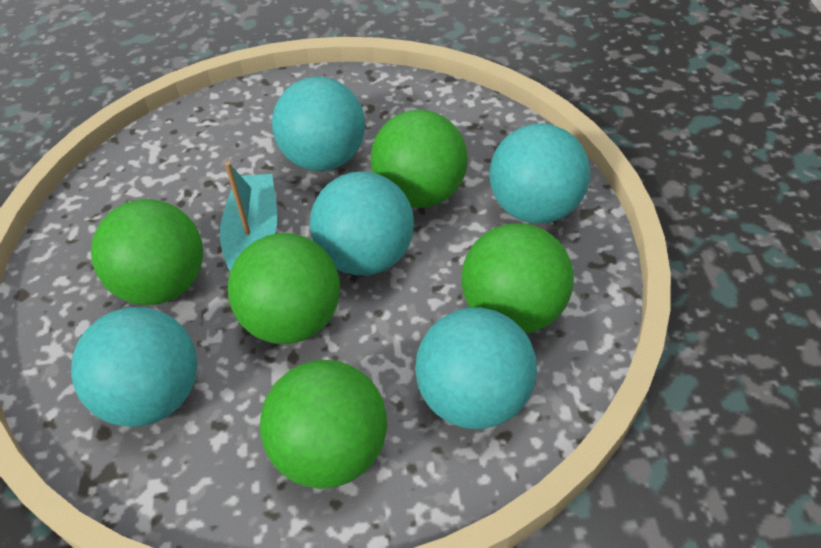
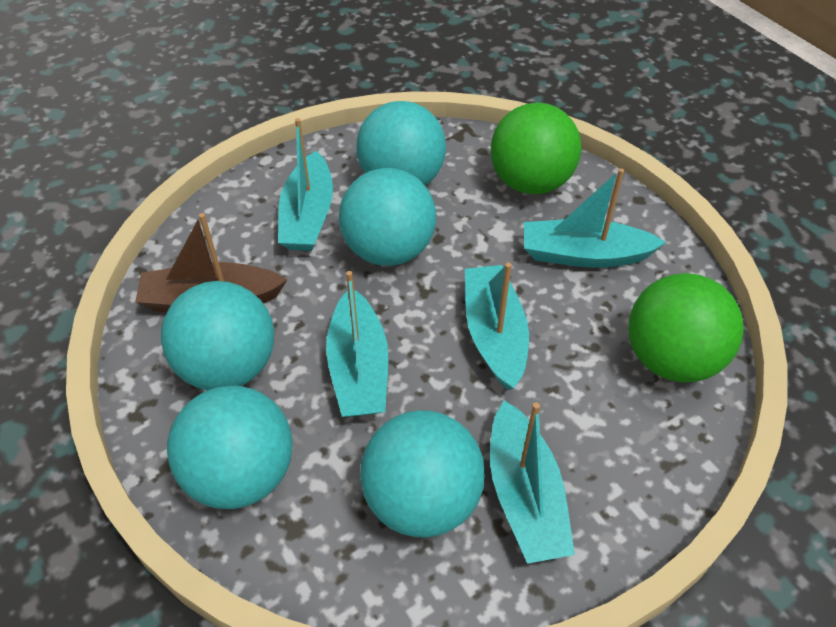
brown boat: 0 -> 1
green ball: 5 -> 2
turquoise boat: 1 -> 5

